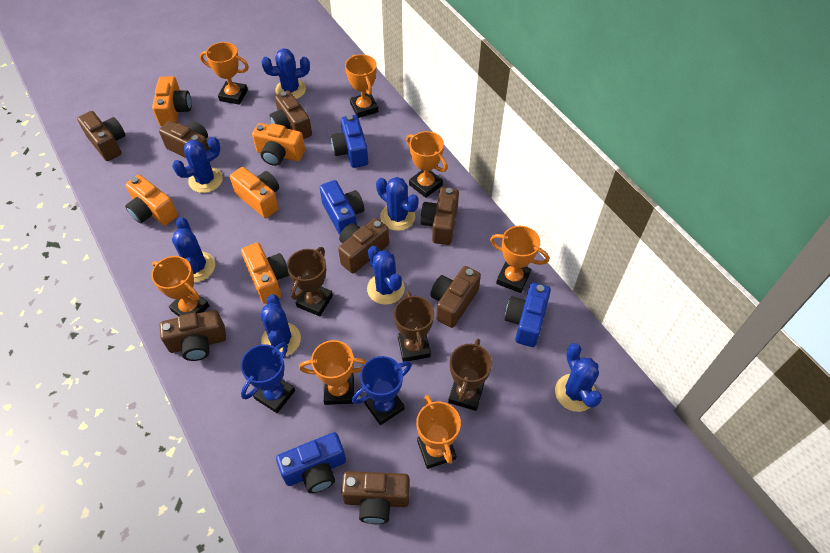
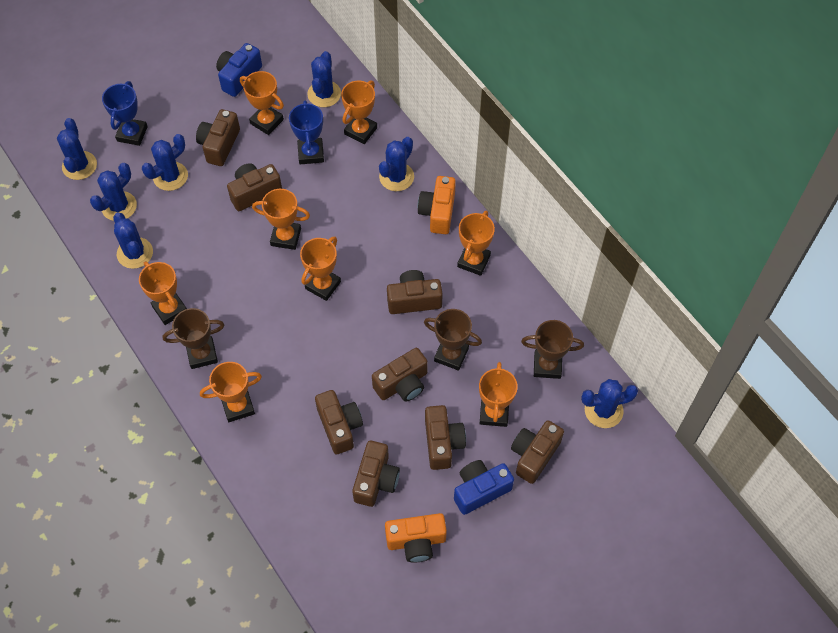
blue camera: 4 -> 2
orange camera: 5 -> 2
orange trophy: 7 -> 8

